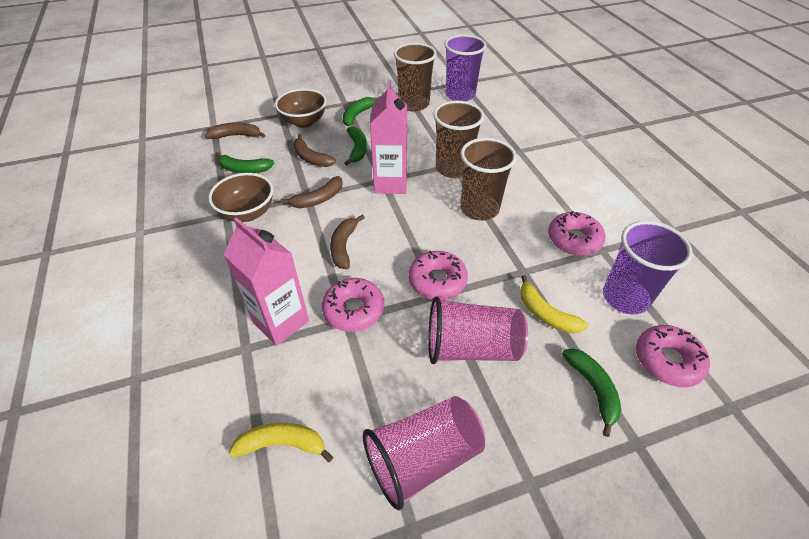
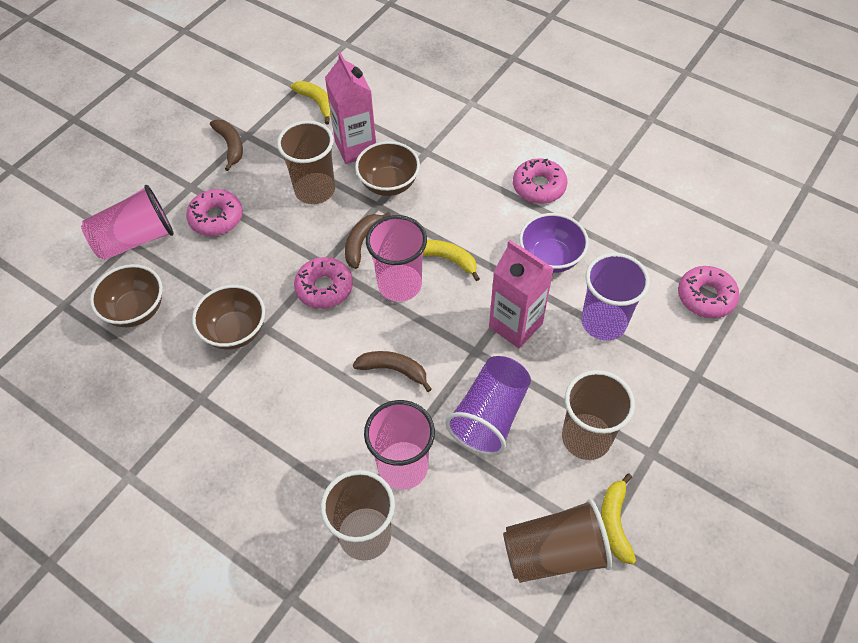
brown banana: 4 -> 3
brown bowl: 2 -> 3
brown cup: 3 -> 4
green banana: 4 -> 0
pink cup: 2 -> 3
purple bowl: 0 -> 1
yellow banana: 2 -> 3

